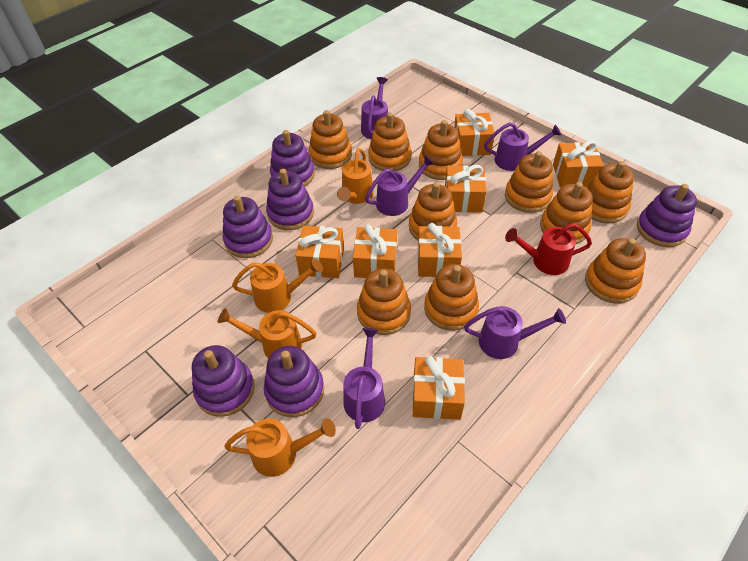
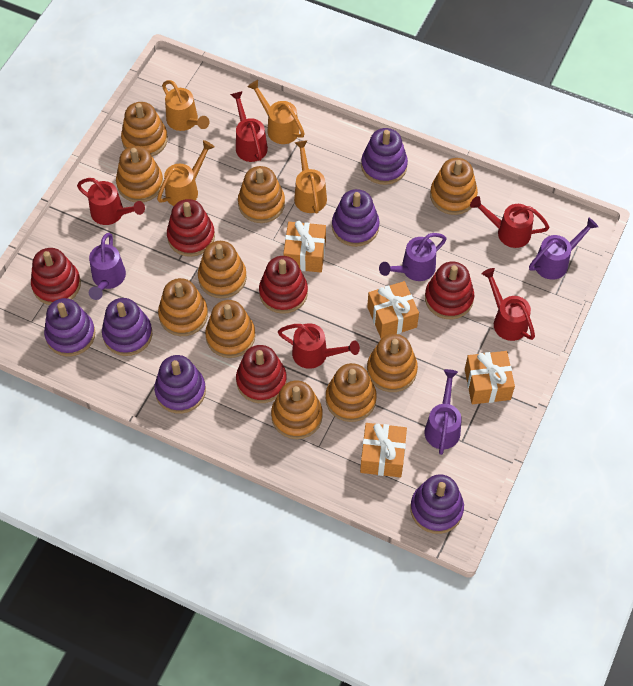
orange gift: 7 -> 4
purple watering can: 5 -> 4
red stacking toy: 0 -> 5
red watering can: 1 -> 5

